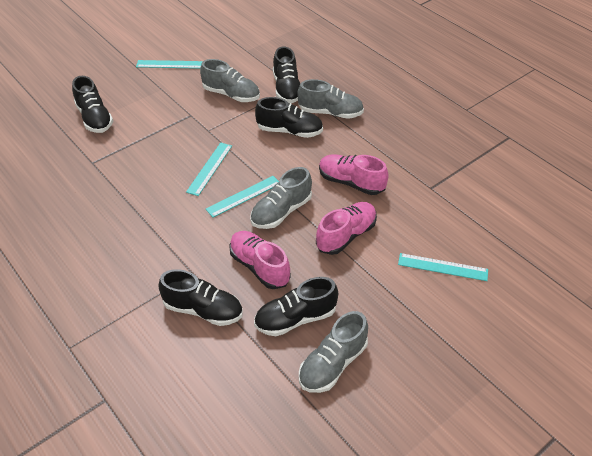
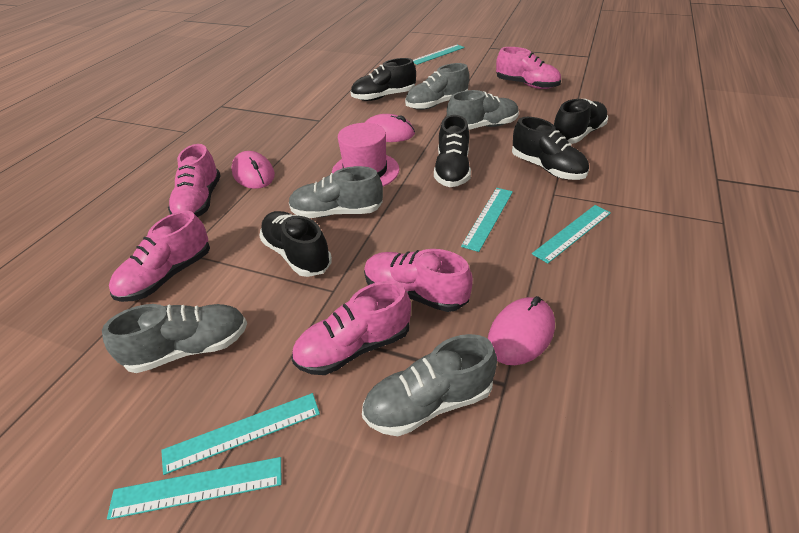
grey shoe: 4 -> 5
pink hat: 0 -> 1
pink mouse: 0 -> 3
pink shoe: 3 -> 5
turquoise ruler: 4 -> 5

